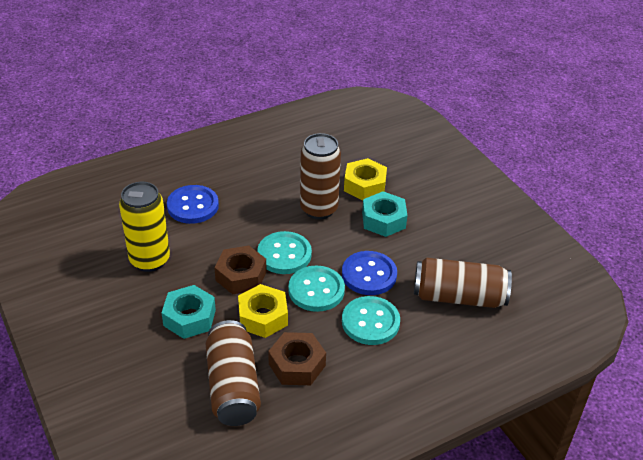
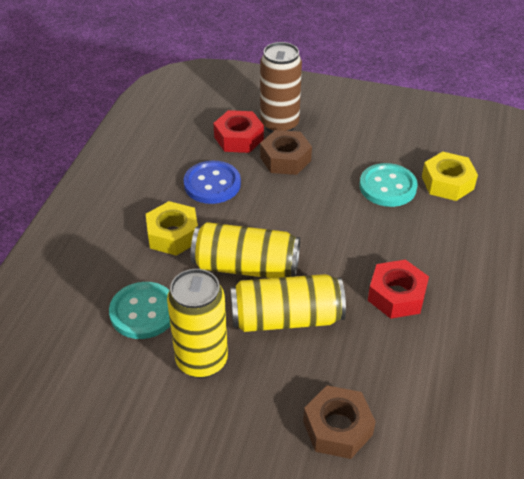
blue button: 2 -> 1
brown can: 3 -> 1
red nut: 0 -> 2
turquoise button: 3 -> 2
turquoise nut: 2 -> 0
yellow can: 1 -> 3

